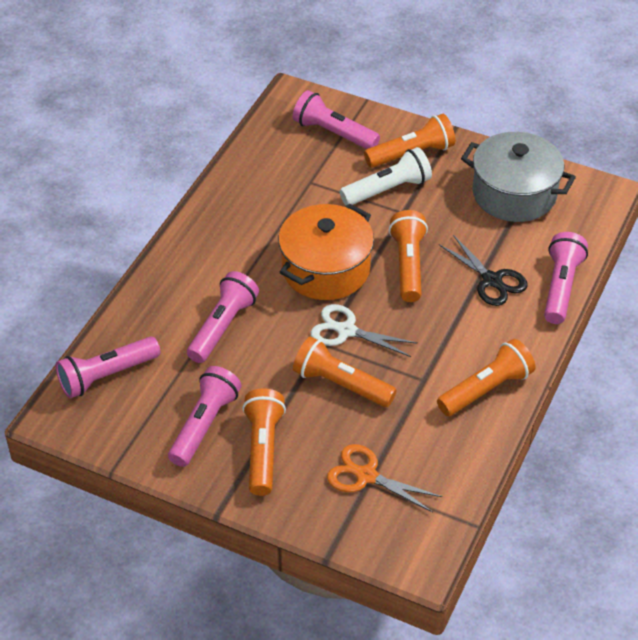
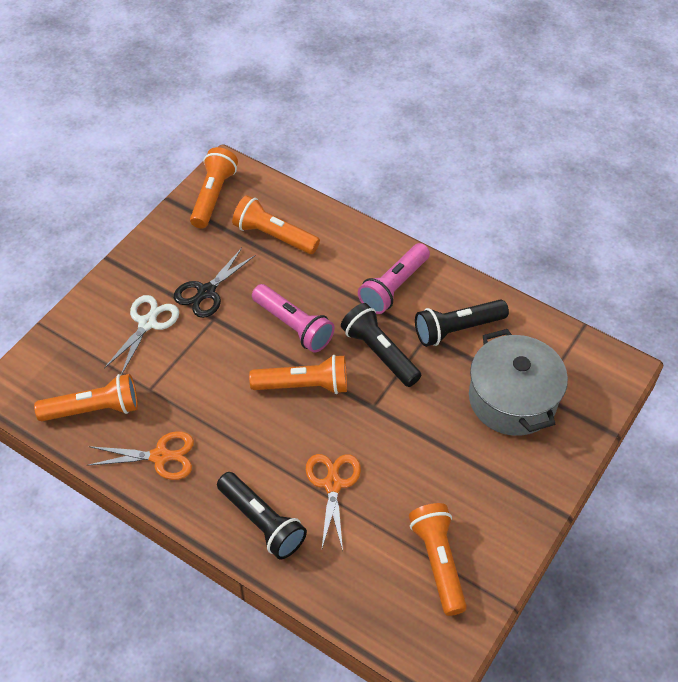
black flashlight: 0 -> 3
orange pot: 1 -> 0
orange scissors: 1 -> 2
pink flashlight: 5 -> 2
white flashlight: 1 -> 0

